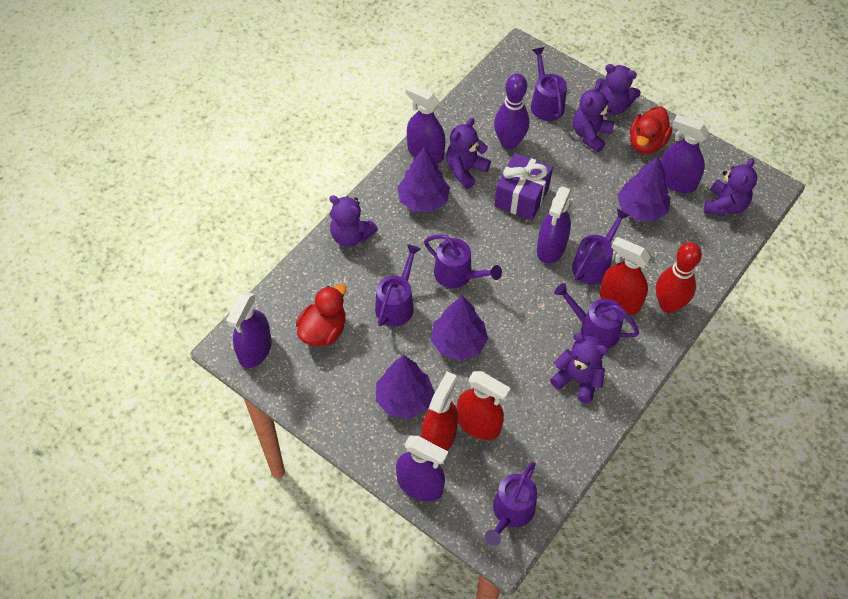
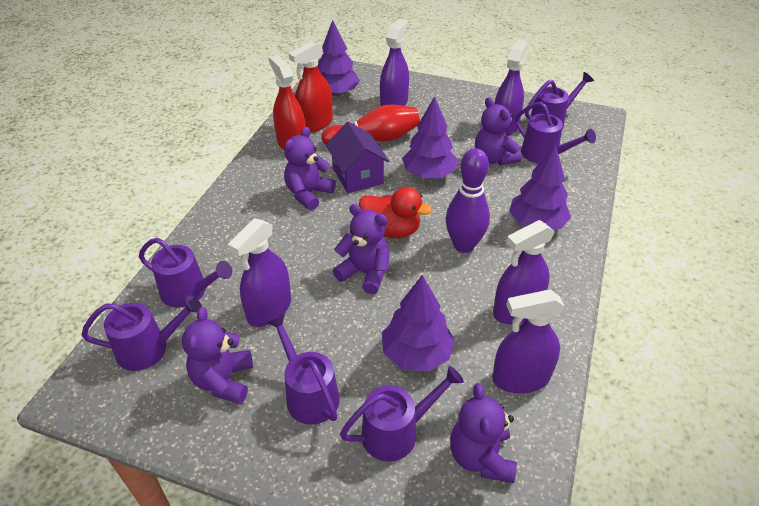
purple gift: 1 -> 0
purple house: 0 -> 1
purple teddy bear: 6 -> 5
red duck: 2 -> 1
red spray bottle: 3 -> 2

